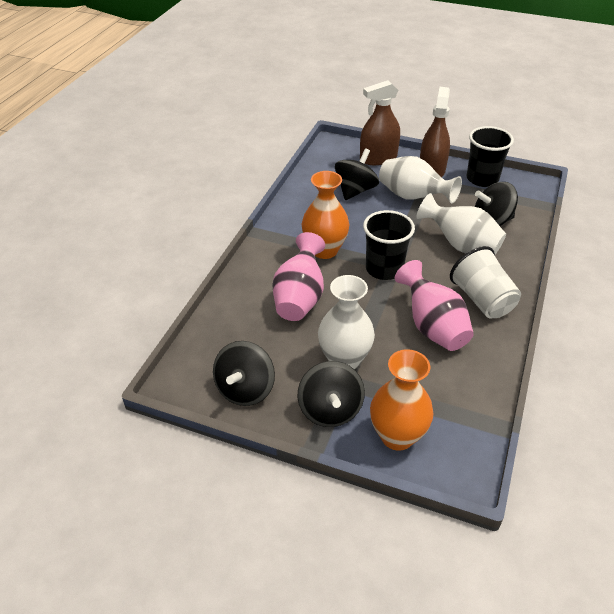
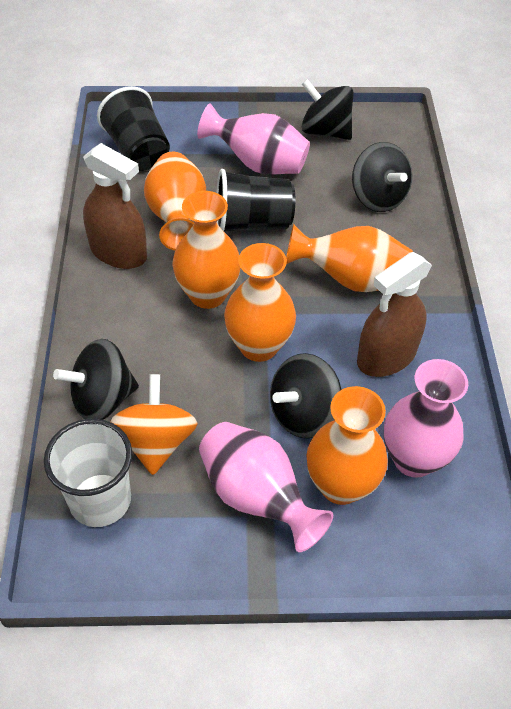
orange spinning top: 0 -> 1
orange vase: 2 -> 5
pink vase: 2 -> 3
white vase: 3 -> 0

